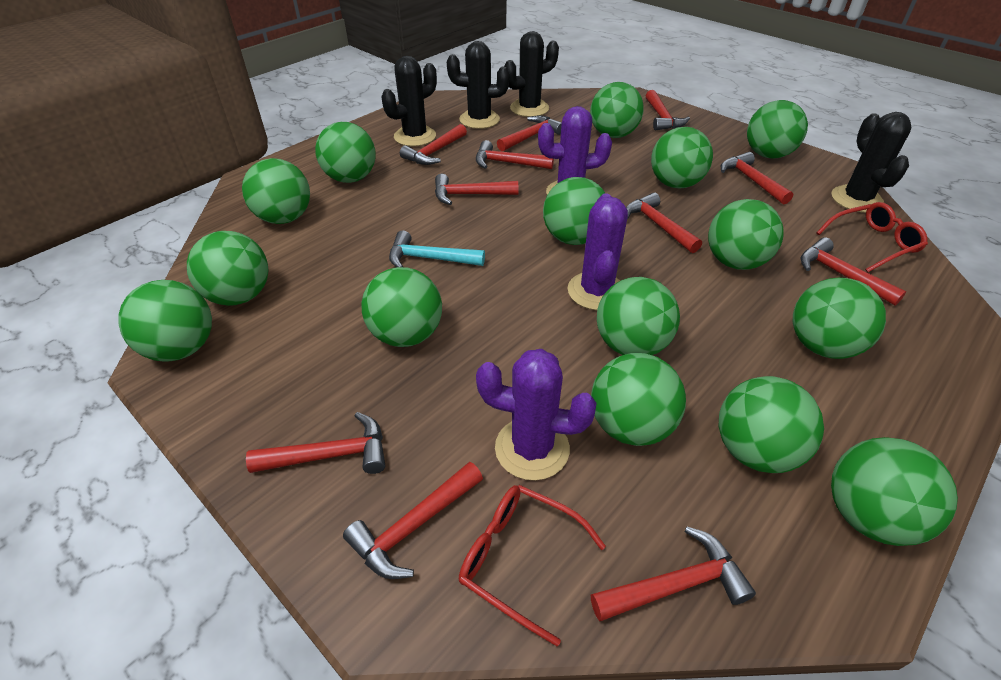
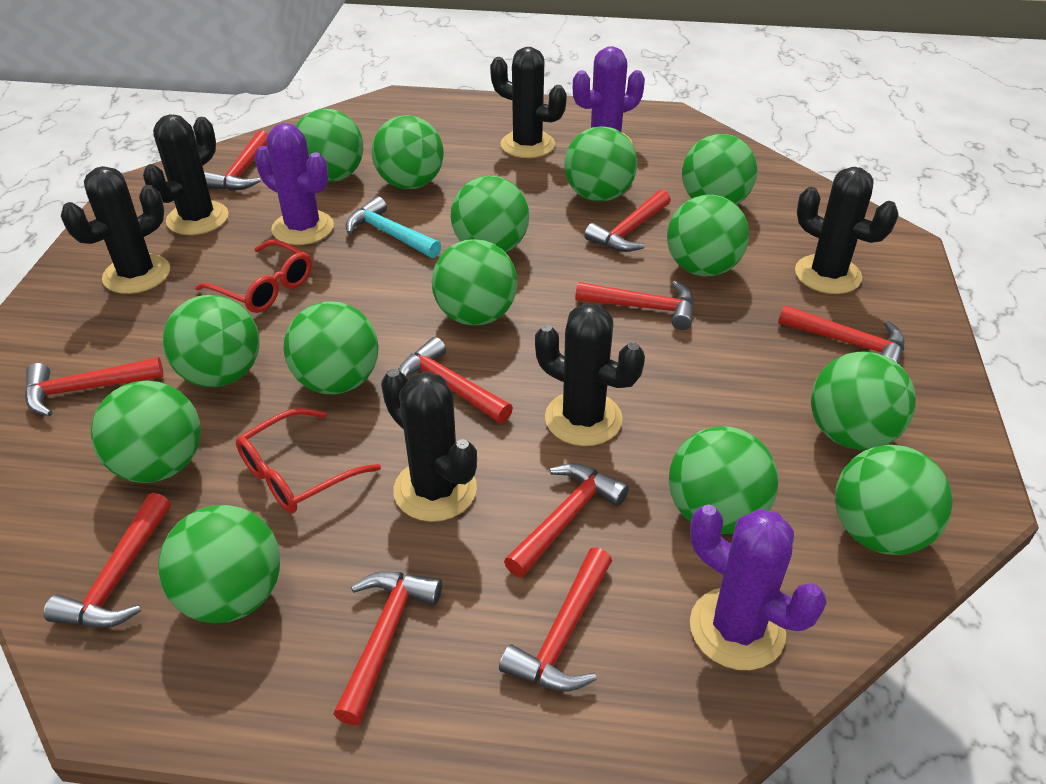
black cactus: 4 -> 6
green ball: 15 -> 14
red hammer: 11 -> 10

